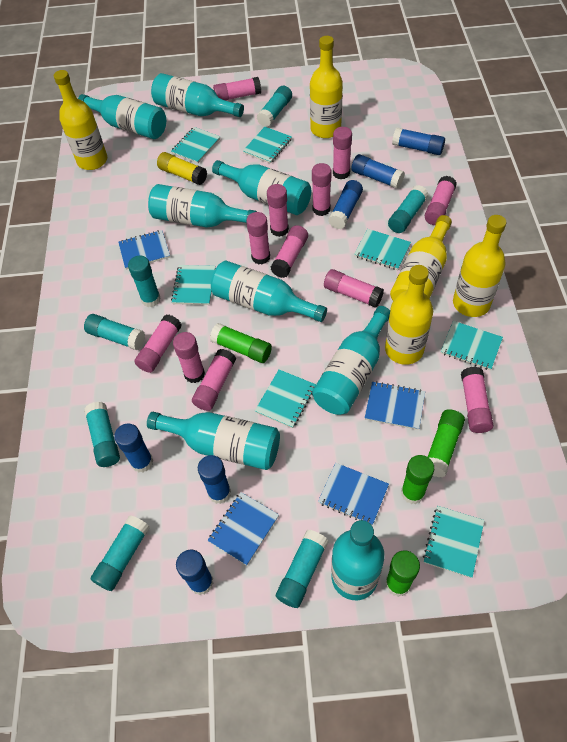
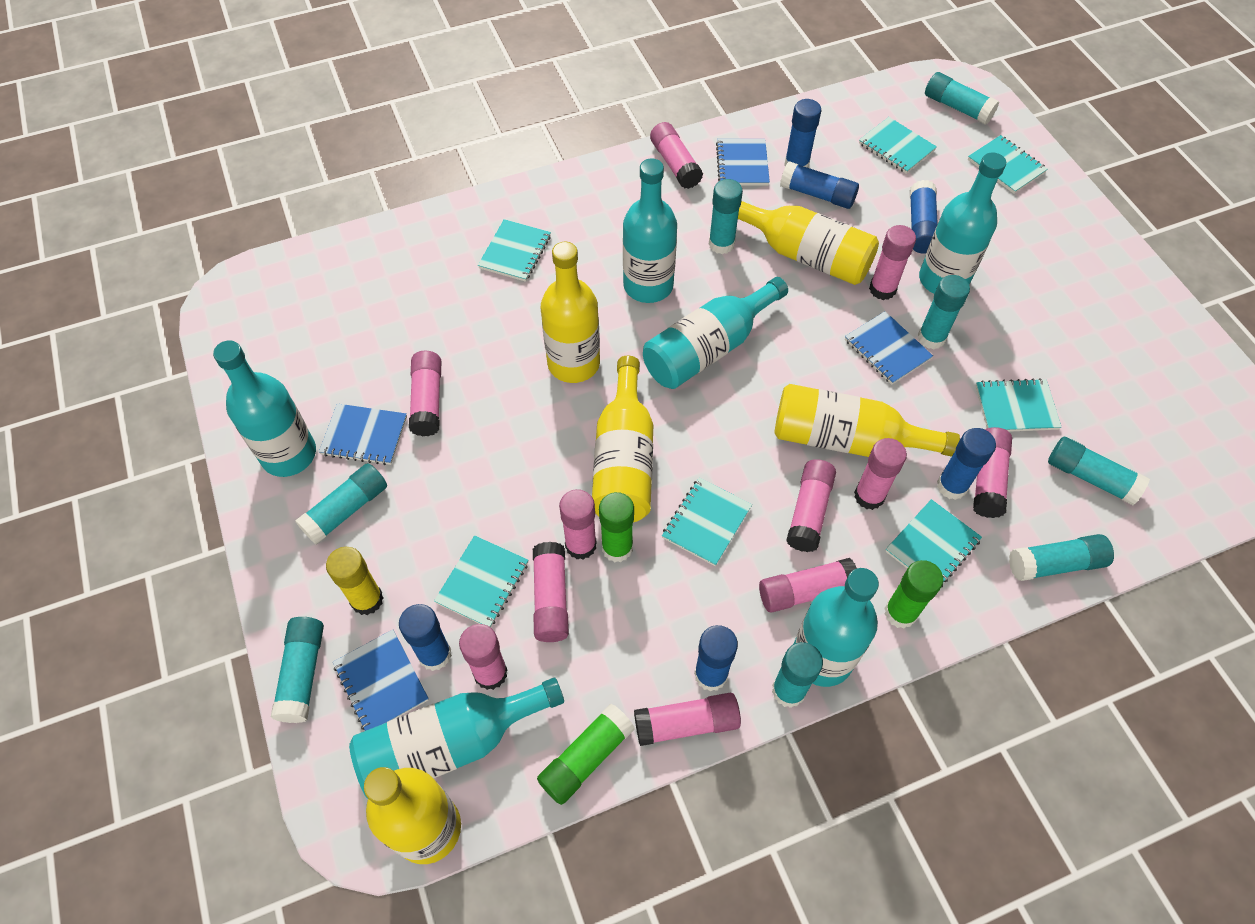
green glue stick: 4 -> 3
pink glue stick: 12 -> 11
turquoise bottle: 8 -> 6
turquoise glue stick: 7 -> 8

